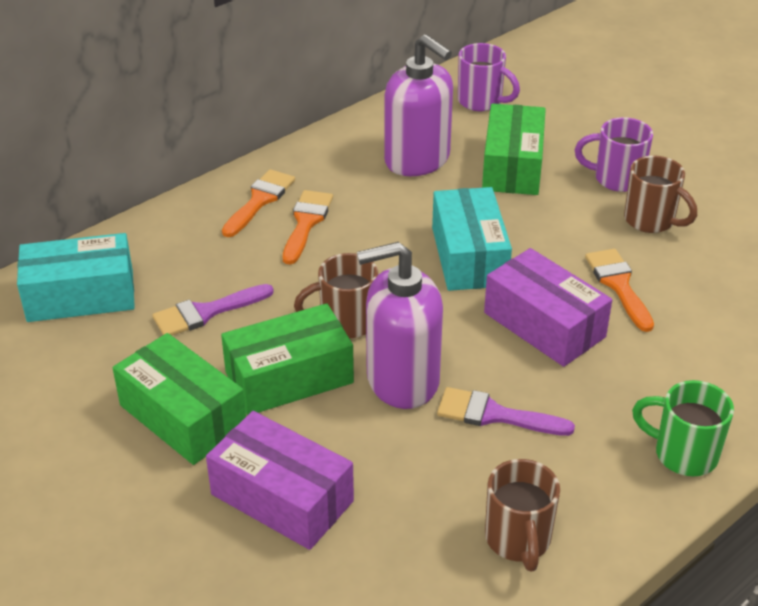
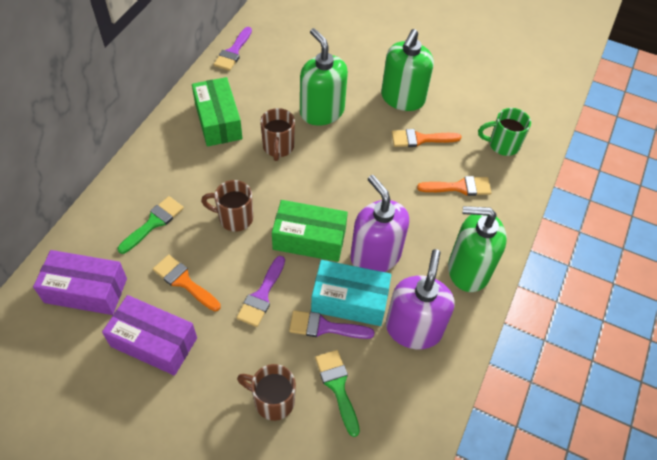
green box: 3 -> 2
green brush: 0 -> 2
green soap dispenser: 0 -> 3
purple brush: 2 -> 3
purple mug: 2 -> 0
turquoise box: 2 -> 1

